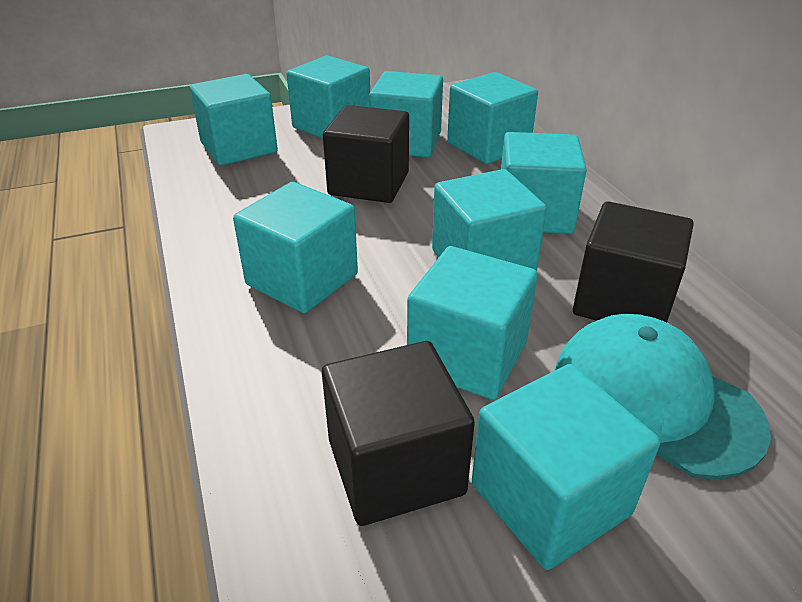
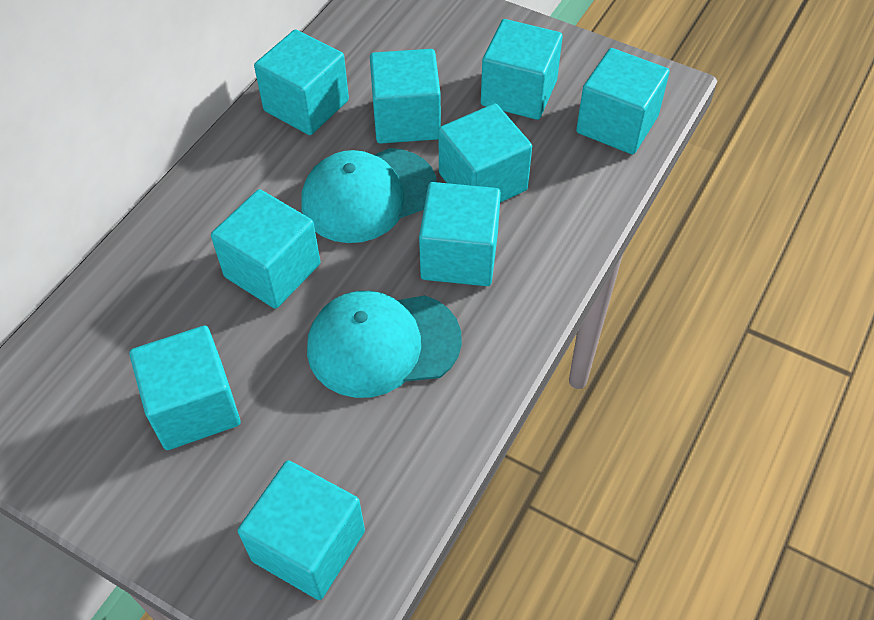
black cube: 3 -> 0
turquoise cap: 1 -> 2

